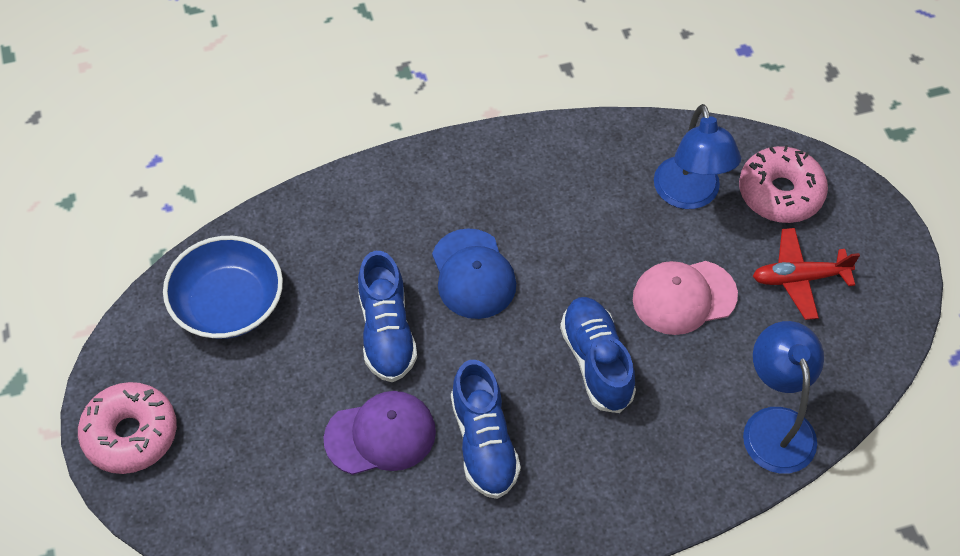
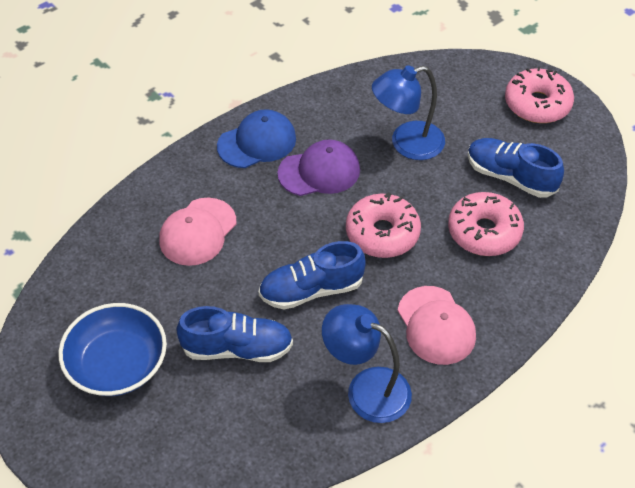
pink cap: 1 -> 2
pink donut: 2 -> 3
red plane: 1 -> 0

